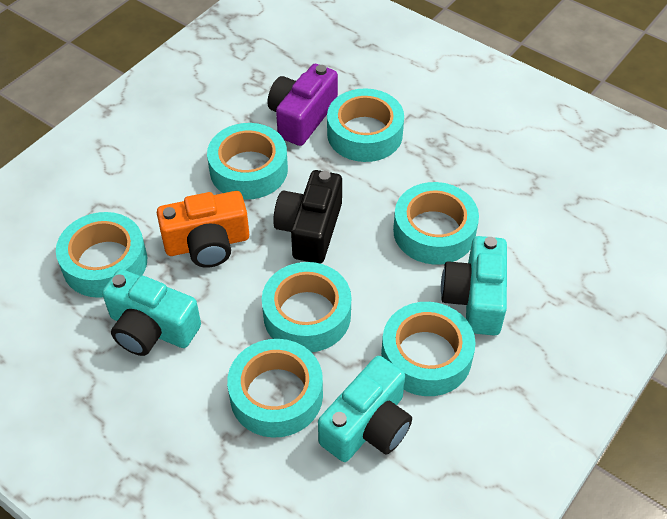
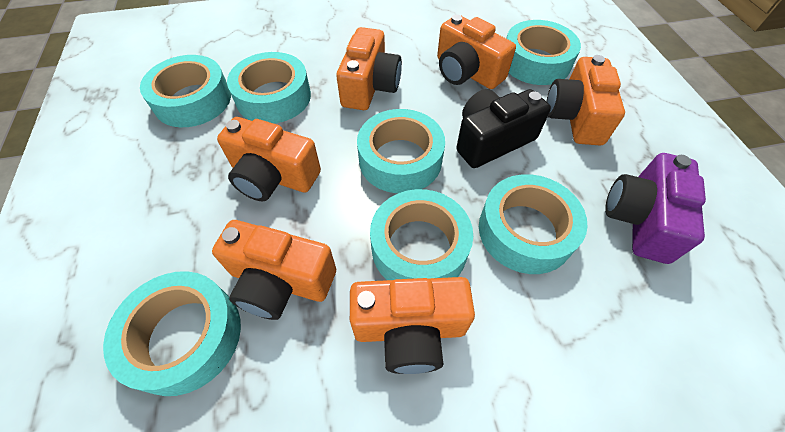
orange camera: 1 -> 6
turquoise camera: 3 -> 0

